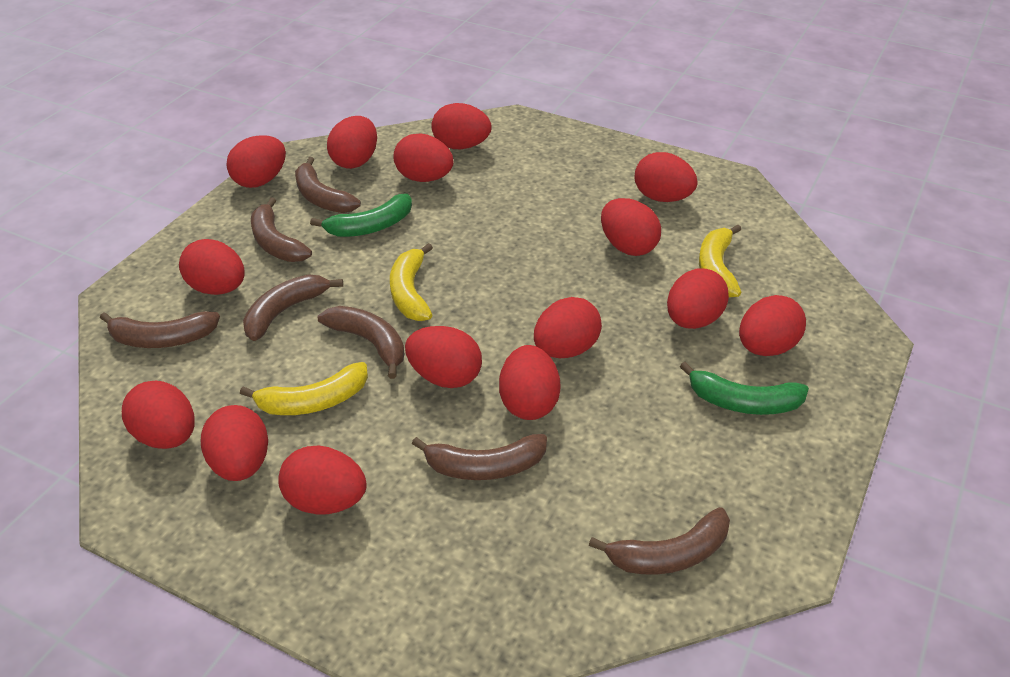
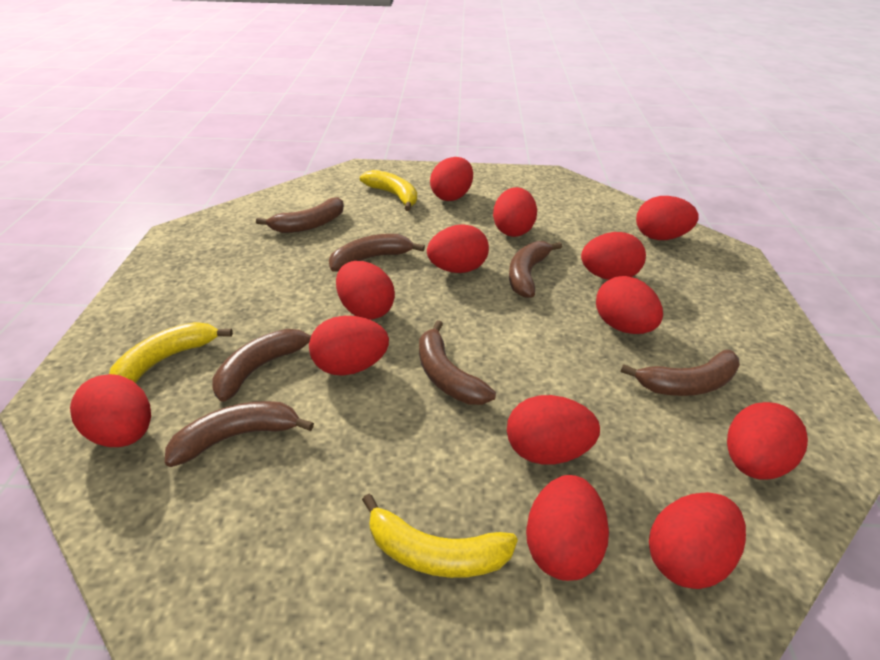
green banana: 2 -> 0
red egg: 15 -> 13

